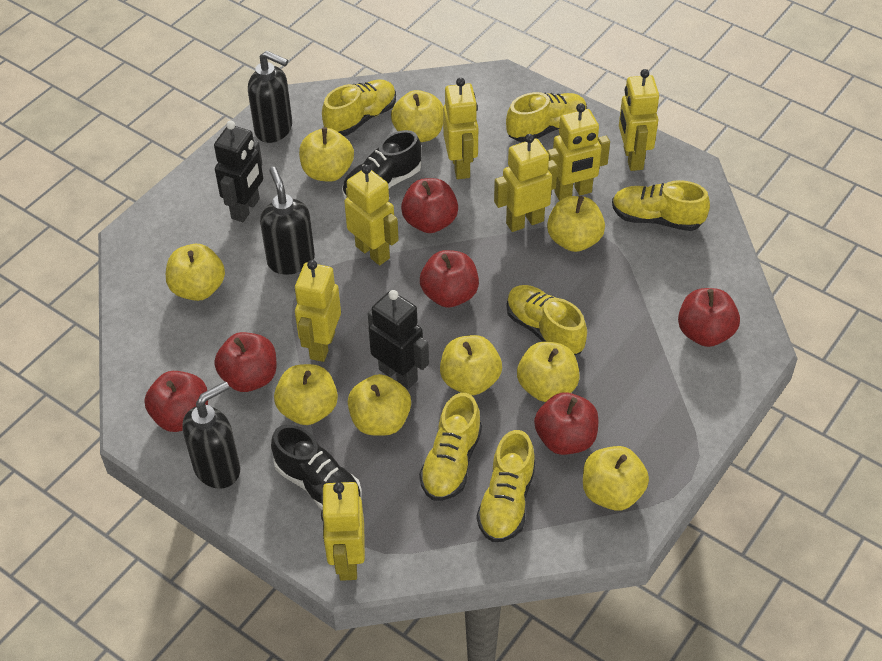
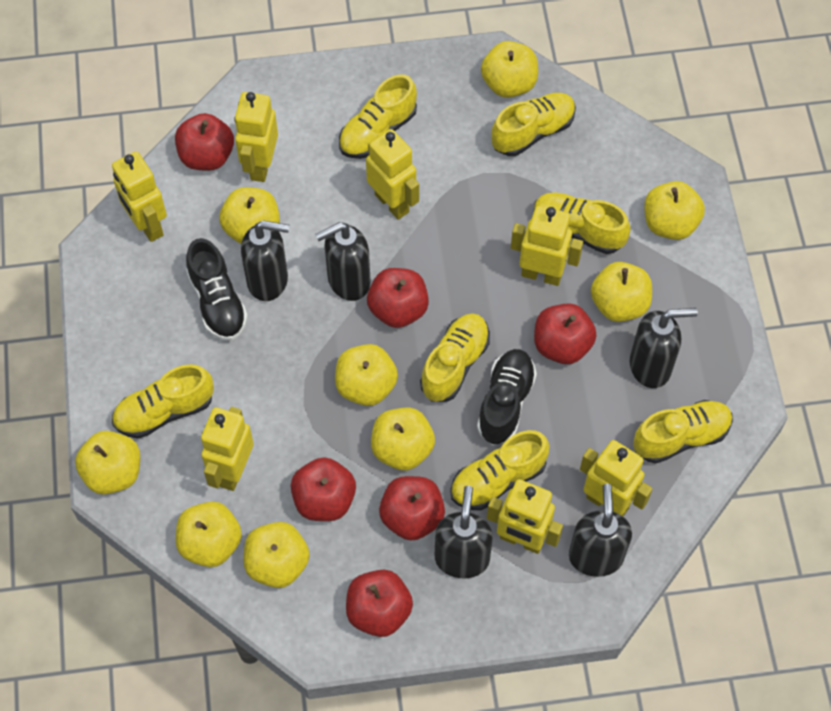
black robot: 2 -> 0
black soap dispenser: 3 -> 5
yellow shoe: 6 -> 7

